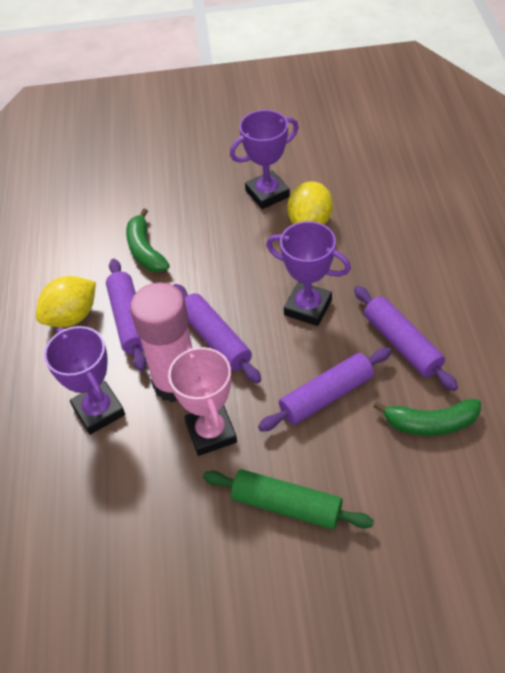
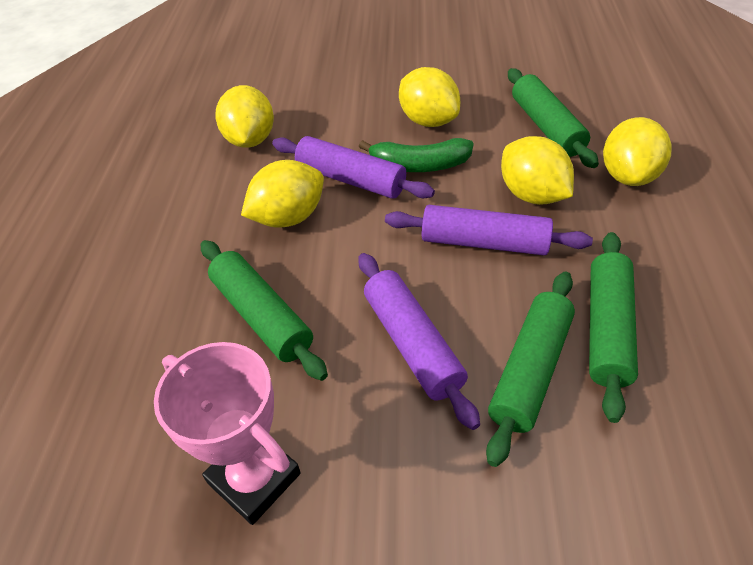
green banana: 2 -> 1
green rolling pin: 1 -> 4
pink glue stick: 1 -> 0
purple rolling pin: 4 -> 3
purple trophy: 3 -> 0
yellow lemon: 2 -> 5

